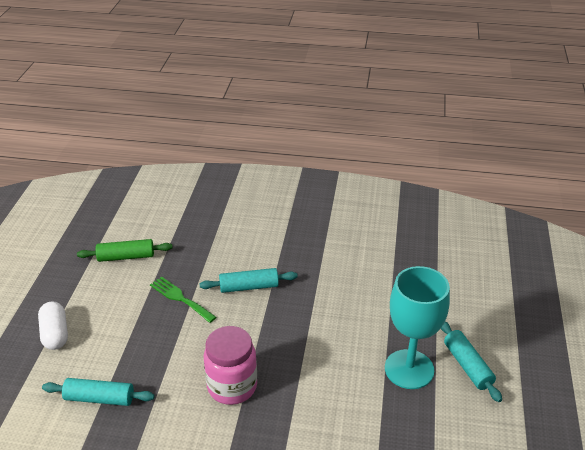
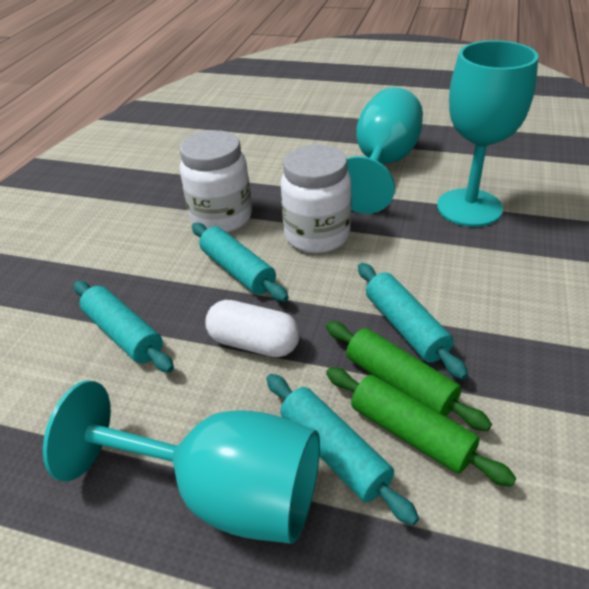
green fork: 1 -> 0
green rolling pin: 1 -> 2
pink jar: 1 -> 0
turquoise goblet: 1 -> 3
turquoise rolling pin: 3 -> 4
white jar: 0 -> 2

